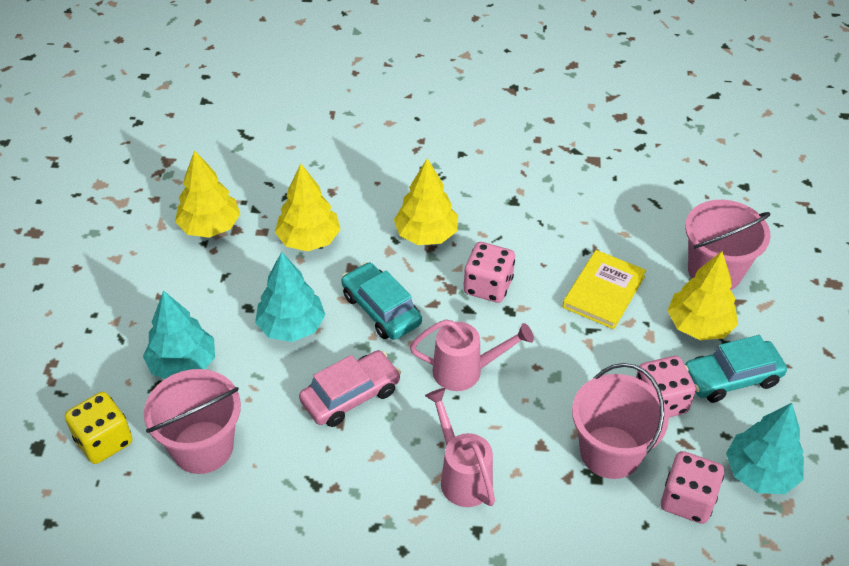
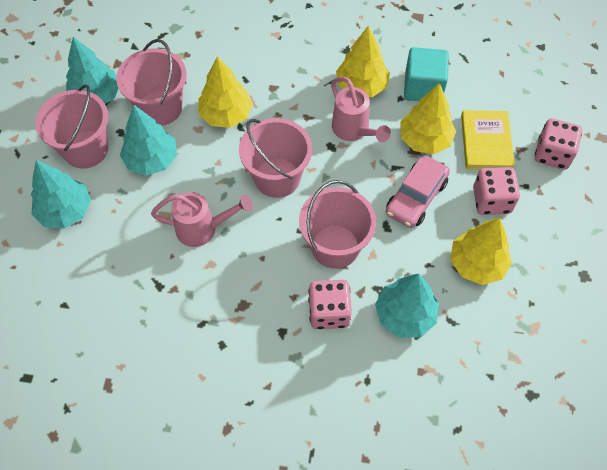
pink bucket: 3 -> 4
turquoise car: 2 -> 0
turquoise cube: 0 -> 1
turquoise tree: 3 -> 4
yellow dice: 1 -> 0

